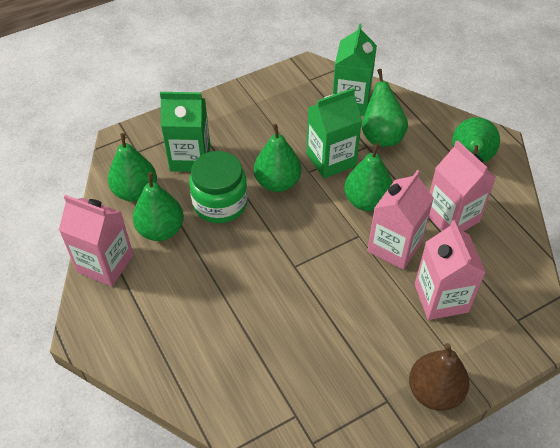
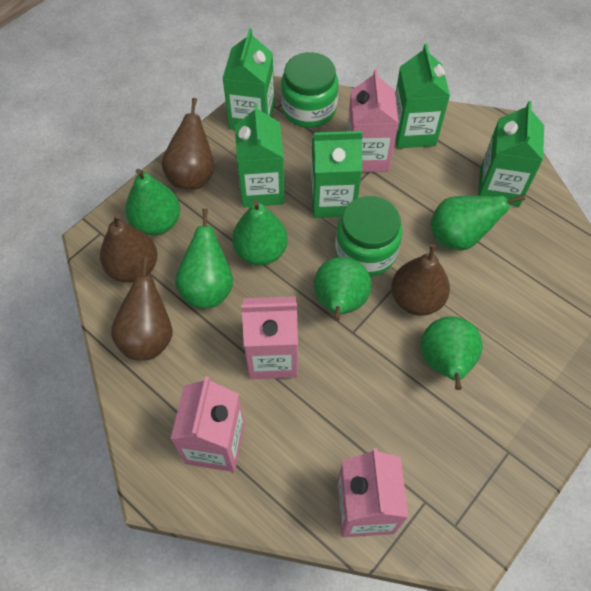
brown pear: 1 -> 4
green carton: 3 -> 5
green jar: 1 -> 2

